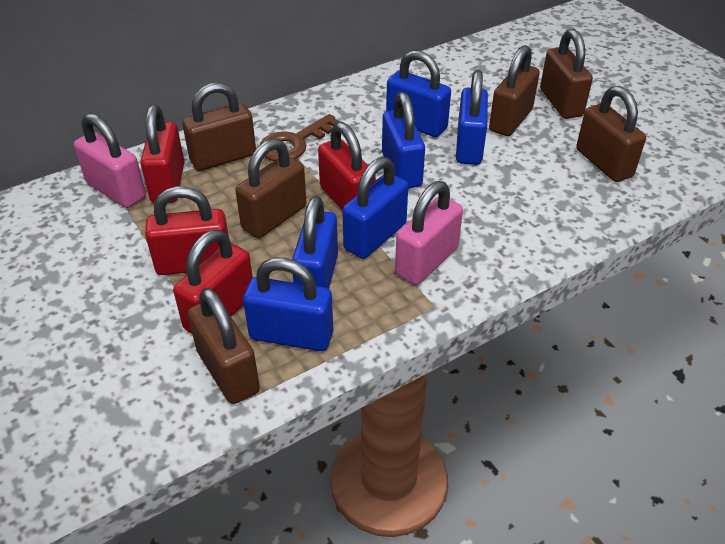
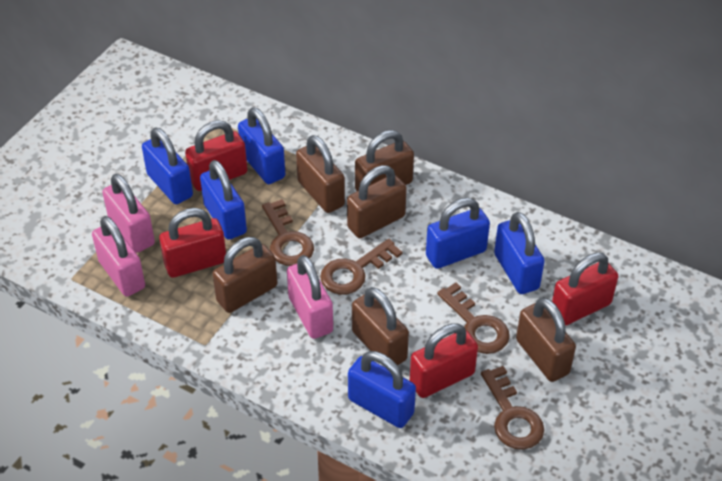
brown key: 1 -> 4
pink padlock: 2 -> 3

